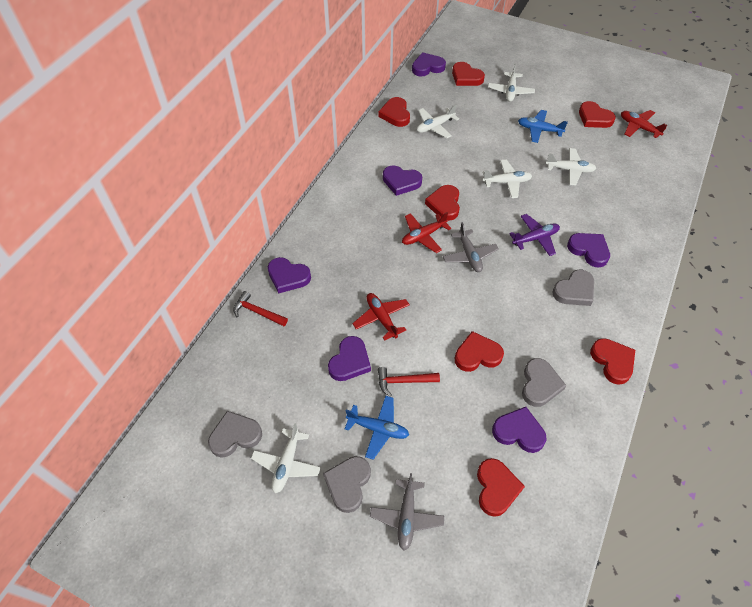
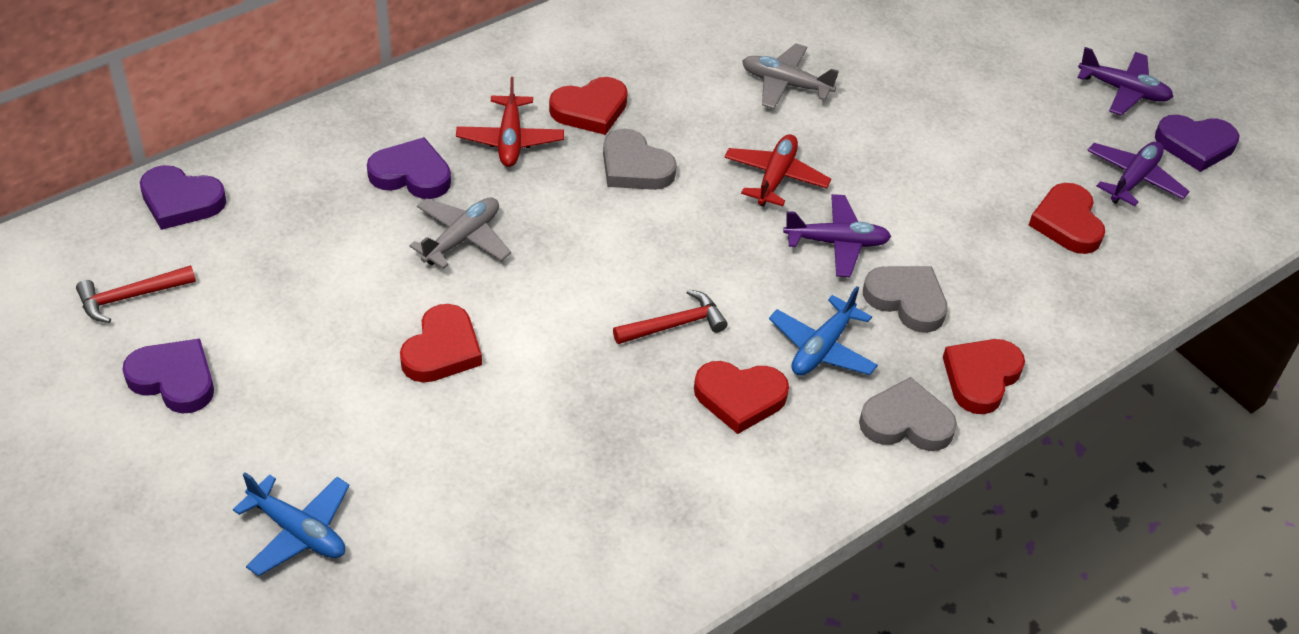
grey heart: 4 -> 3
purple heart: 6 -> 4
purple plane: 1 -> 3
red heart: 7 -> 5
red plane: 3 -> 2
white plane: 5 -> 0

